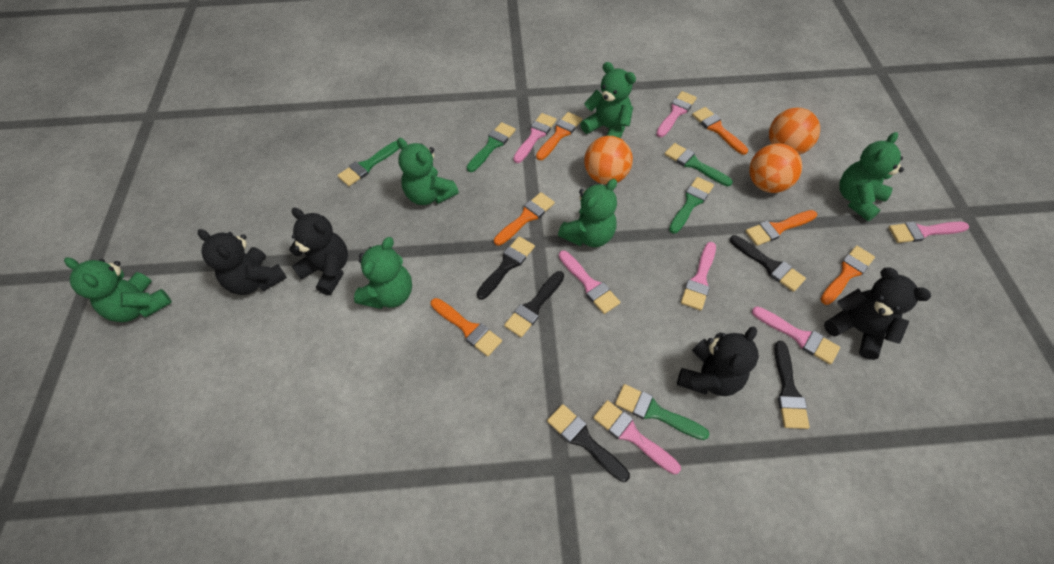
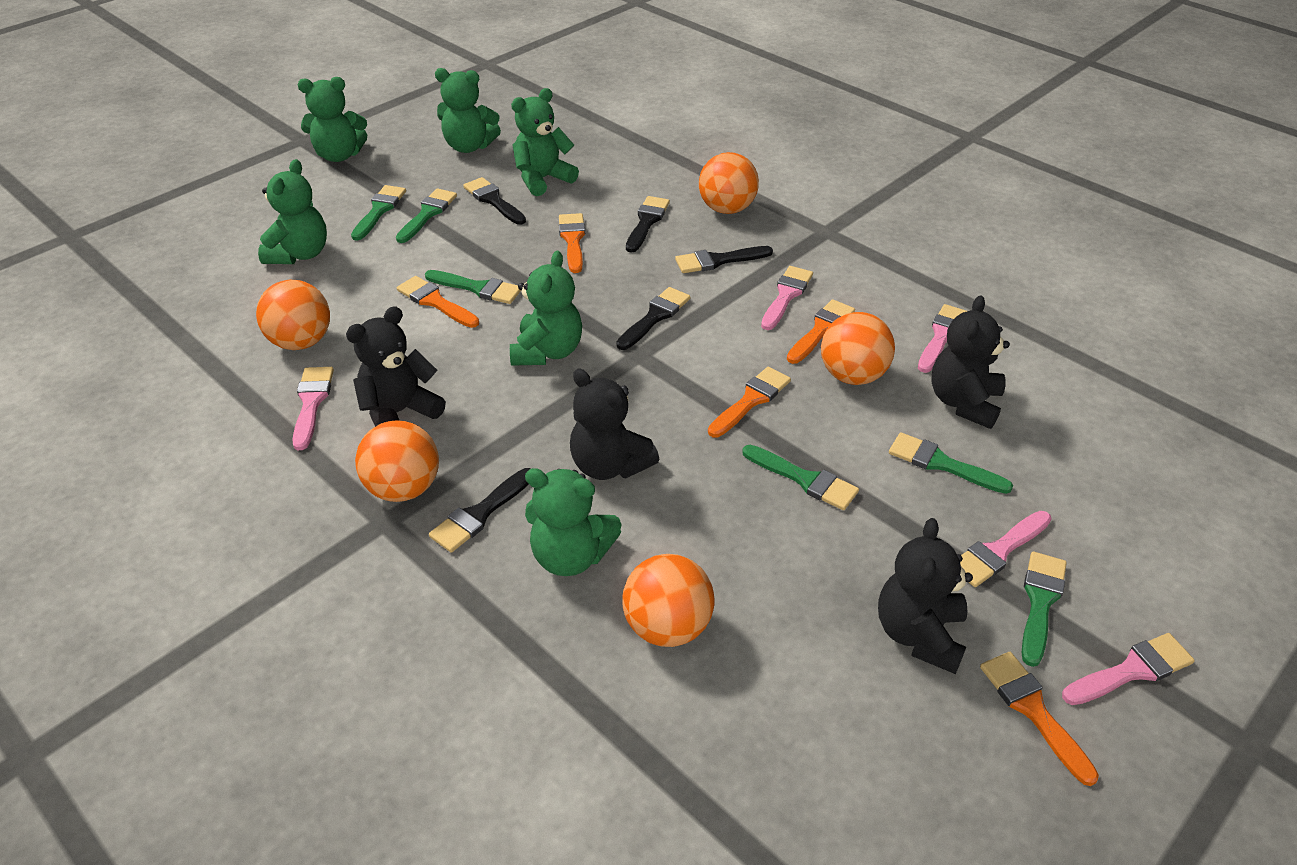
green brush: 5 -> 6
orange ball: 3 -> 5
orange brush: 6 -> 5
pink brush: 7 -> 5

